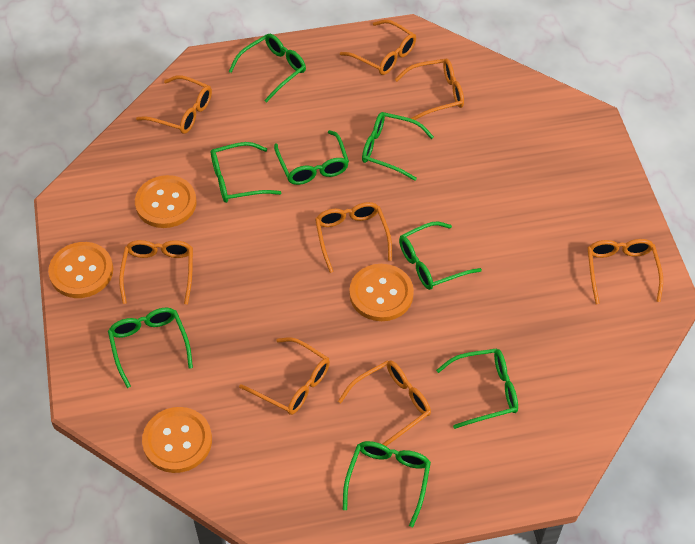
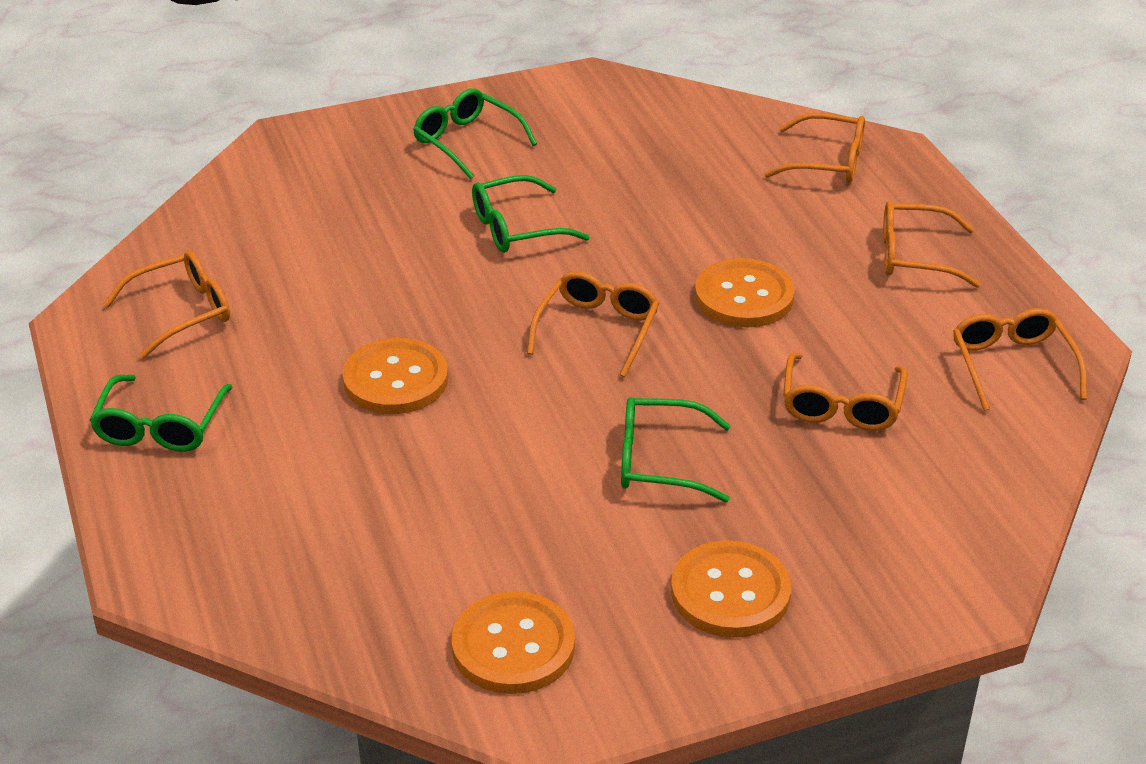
green glasses: 8 -> 4
orange glasses: 8 -> 6

